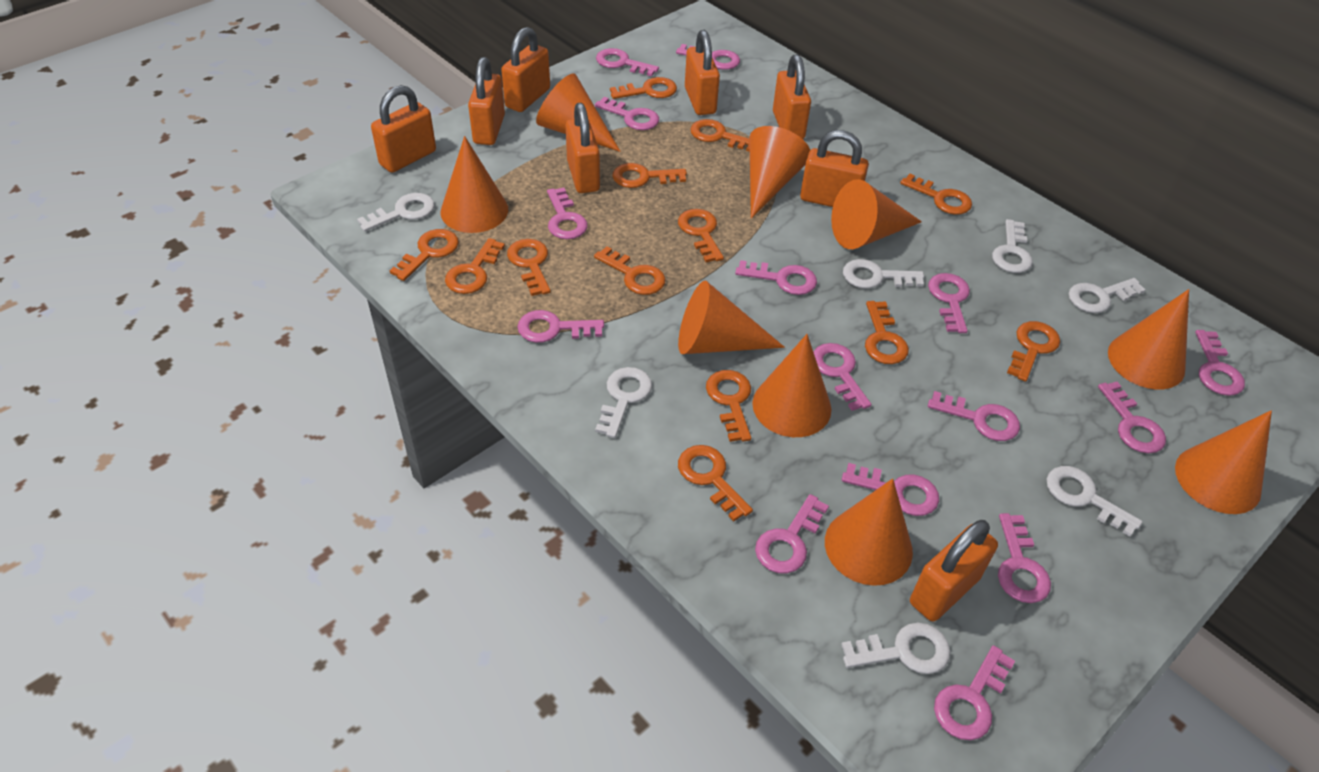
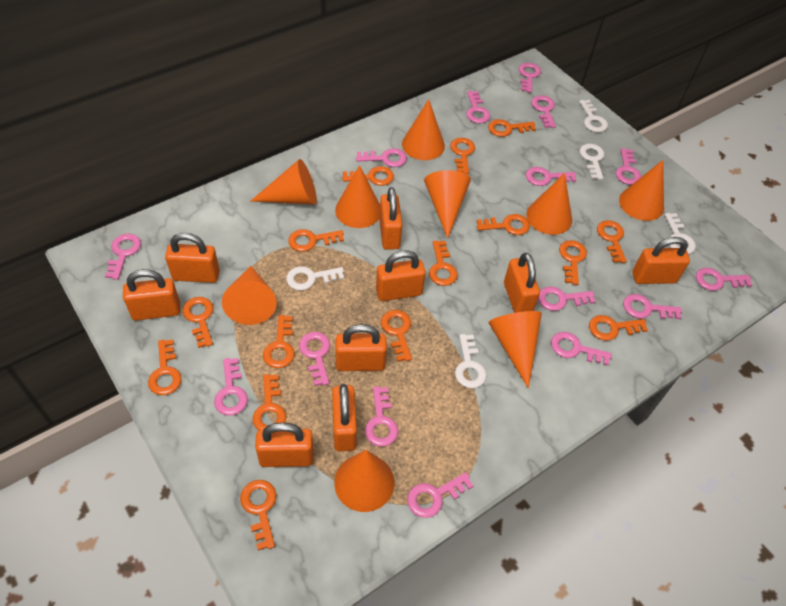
orange key: 13 -> 15
orange padlock: 8 -> 9
white key: 7 -> 5

